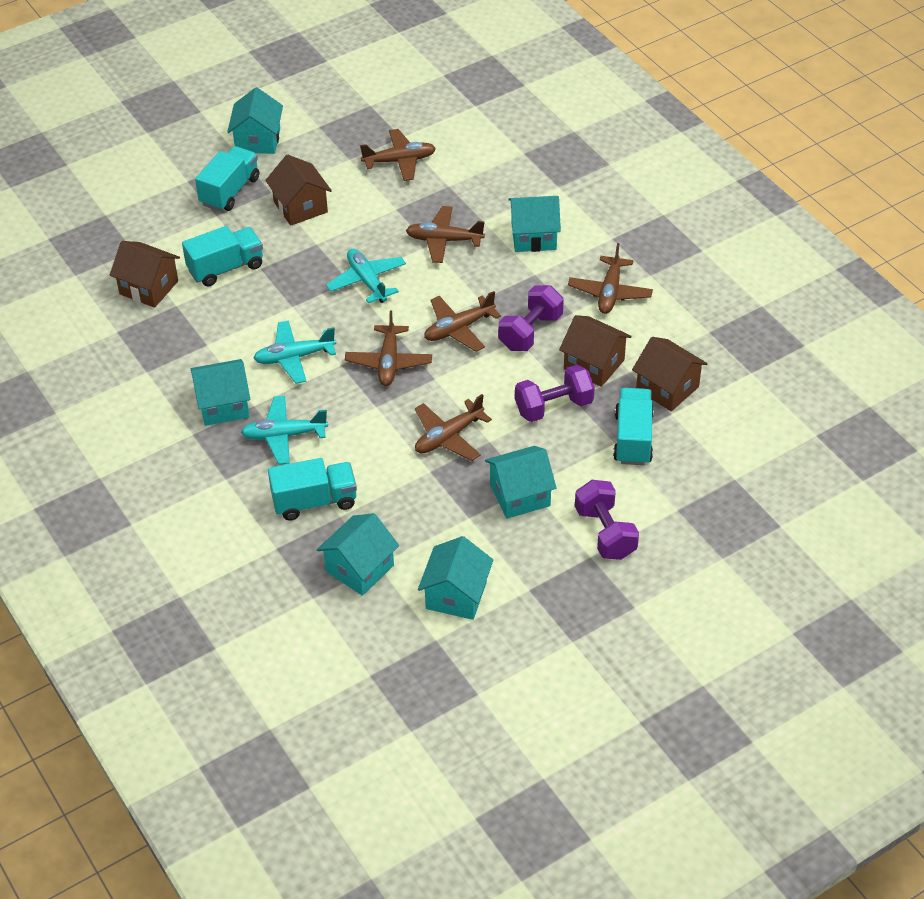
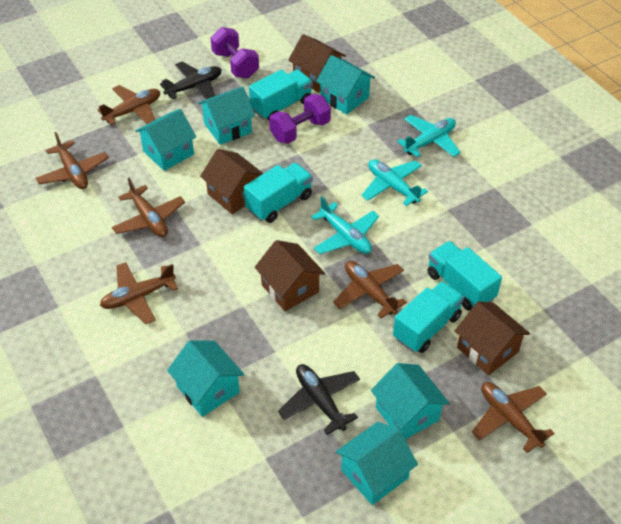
black plane: 0 -> 2
purple dumbbell: 3 -> 2

